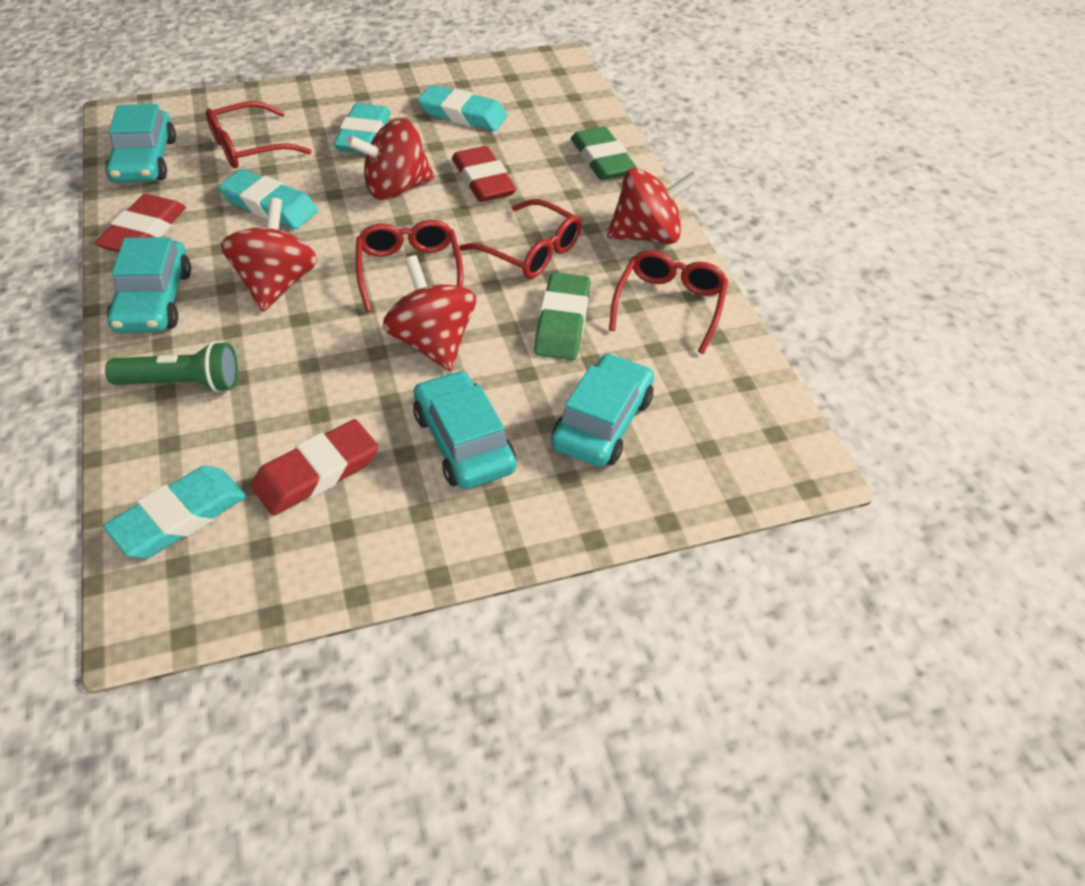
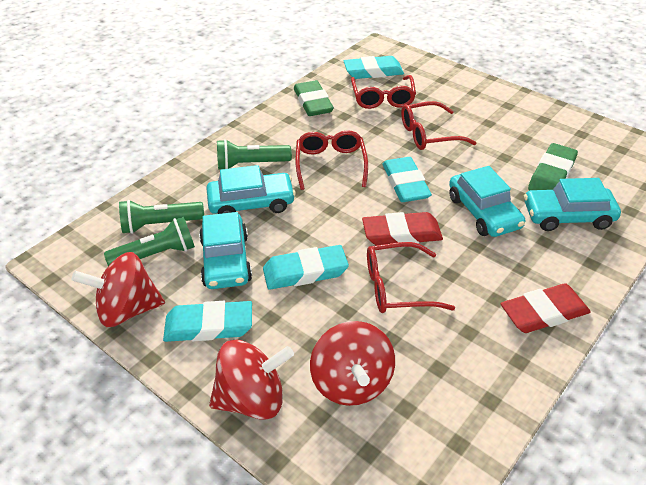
green flashlight: 1 -> 3
red eraser: 3 -> 2
red spinning top: 4 -> 3

